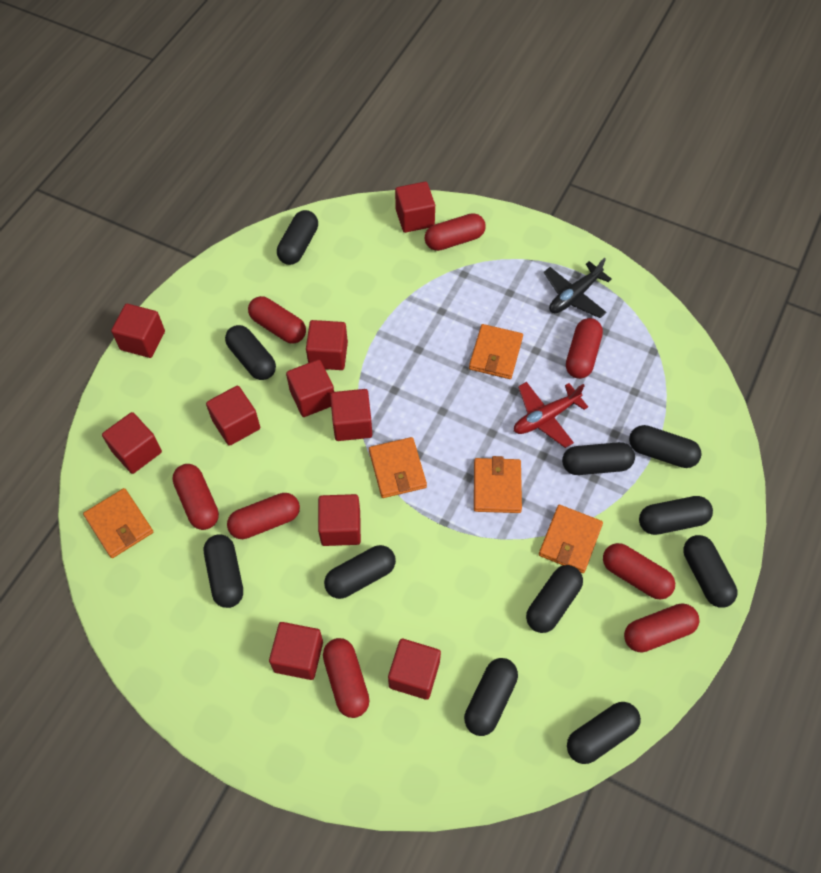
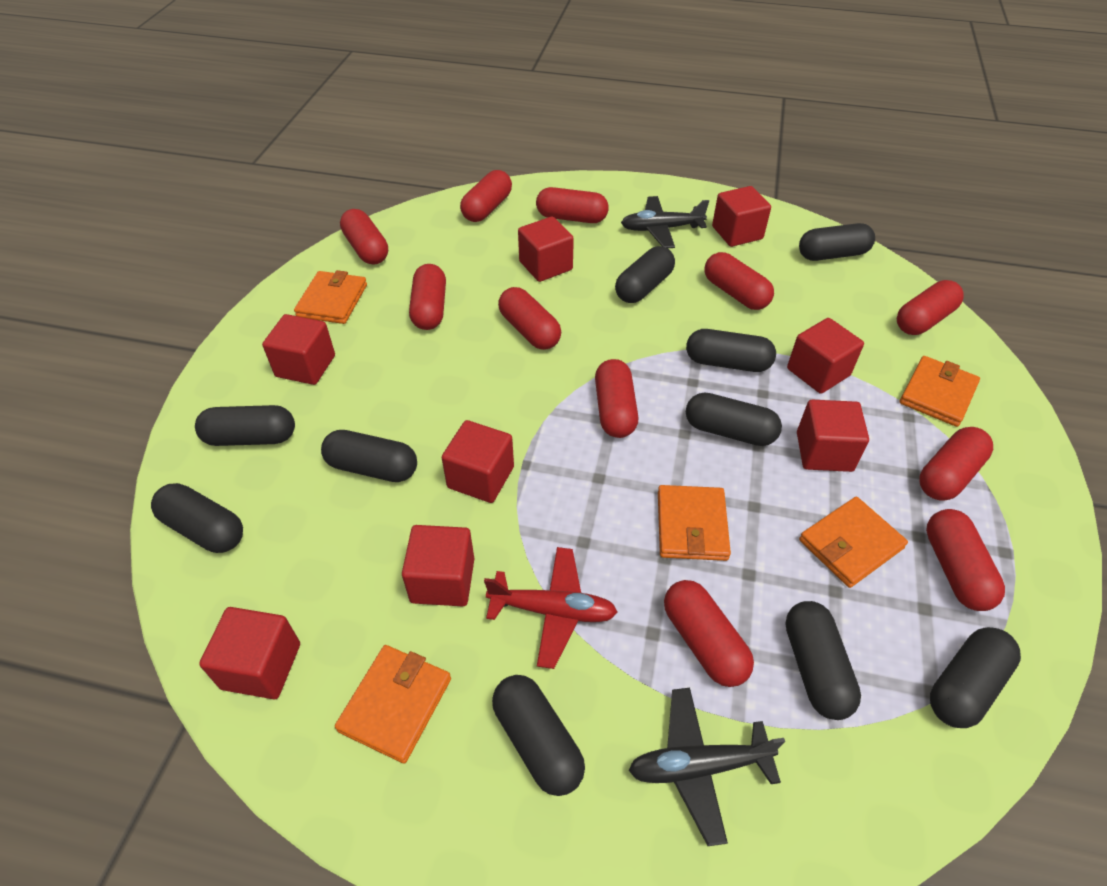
black capsule: 11 -> 10
black plane: 1 -> 2
red capsule: 8 -> 11
red cube: 10 -> 8

